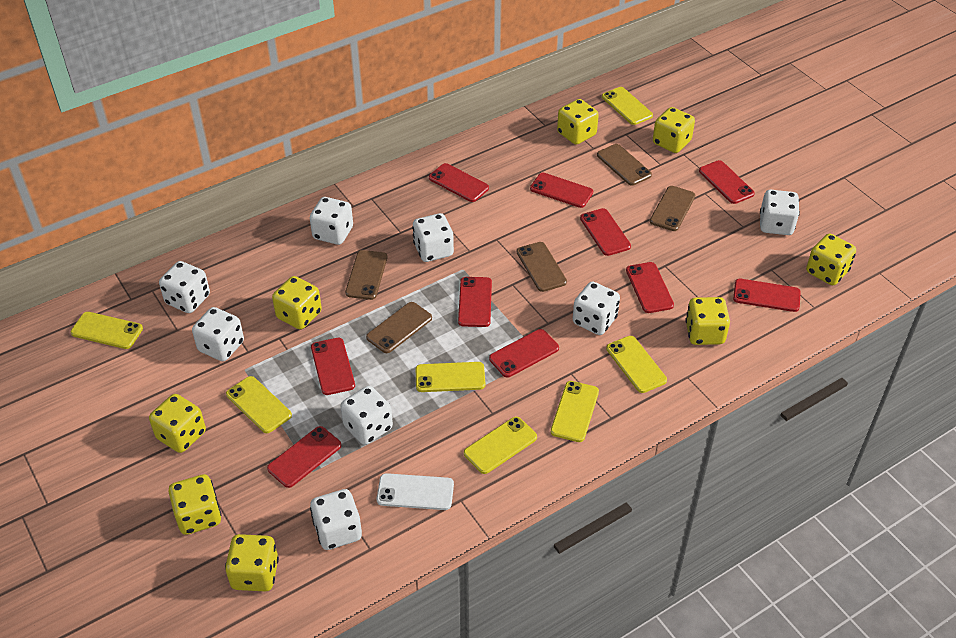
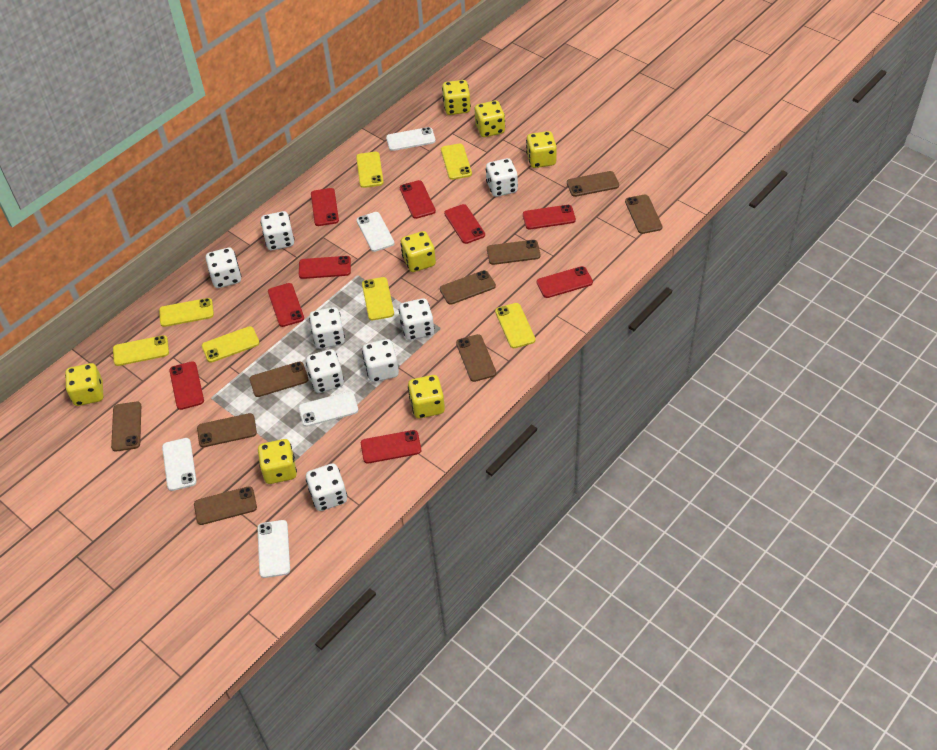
brown phone: 5 -> 9
red phone: 10 -> 9
white phone: 1 -> 5
yellow dice: 8 -> 7

